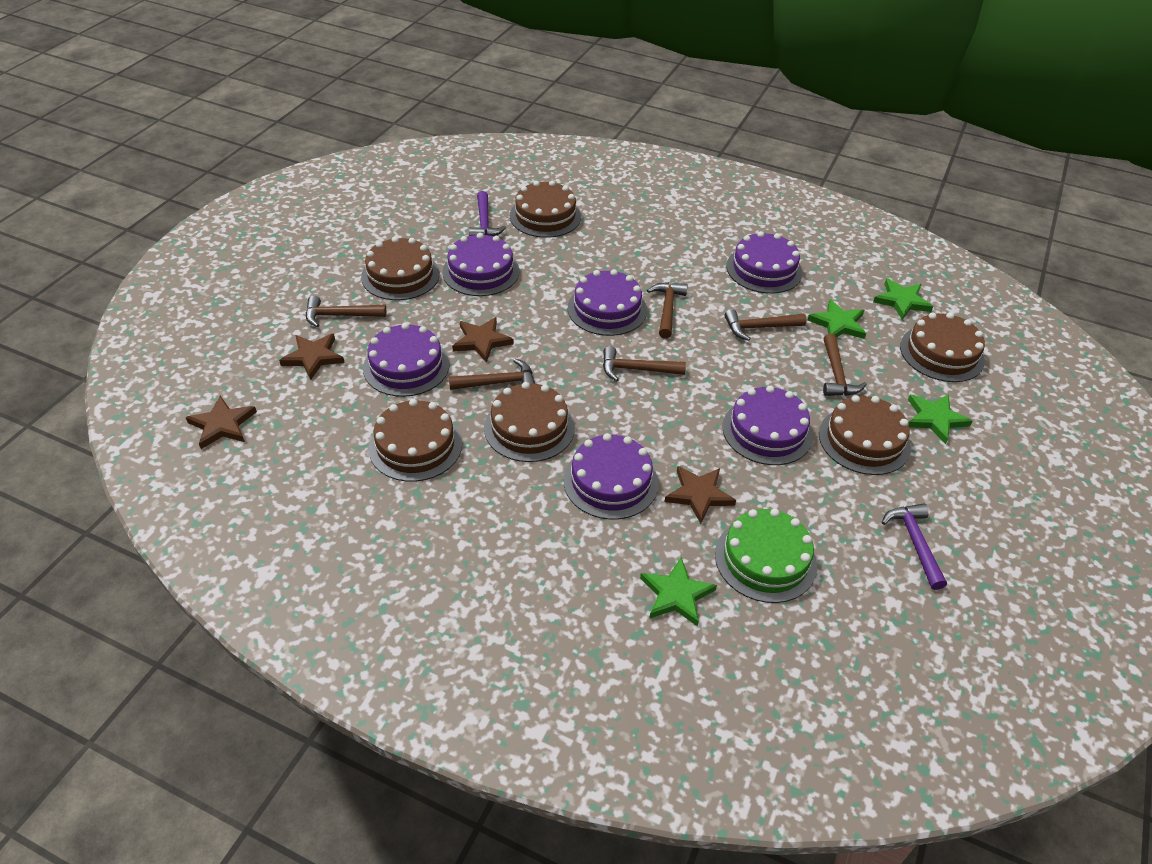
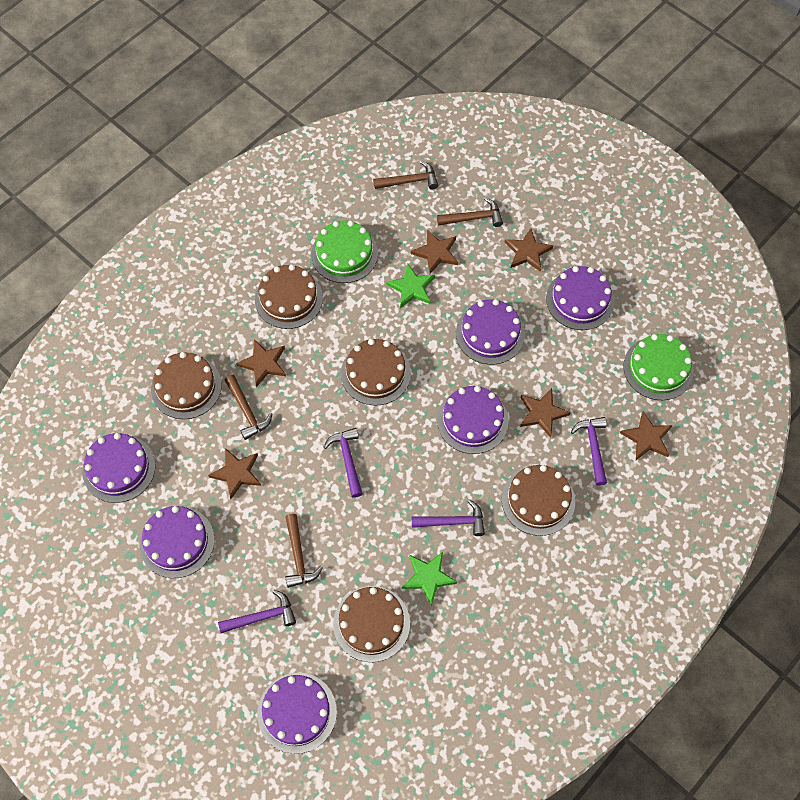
brown cake: 6 -> 5
brown hammer: 6 -> 4
brown star: 4 -> 6
green cake: 1 -> 2
green star: 4 -> 2
purple hammer: 2 -> 4

